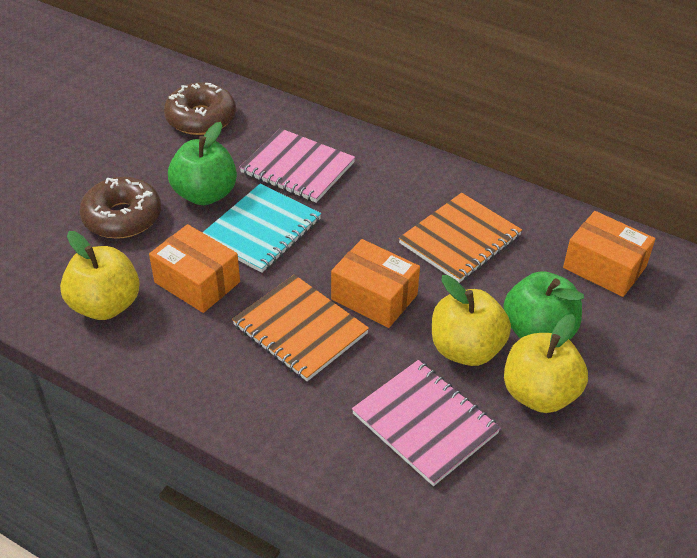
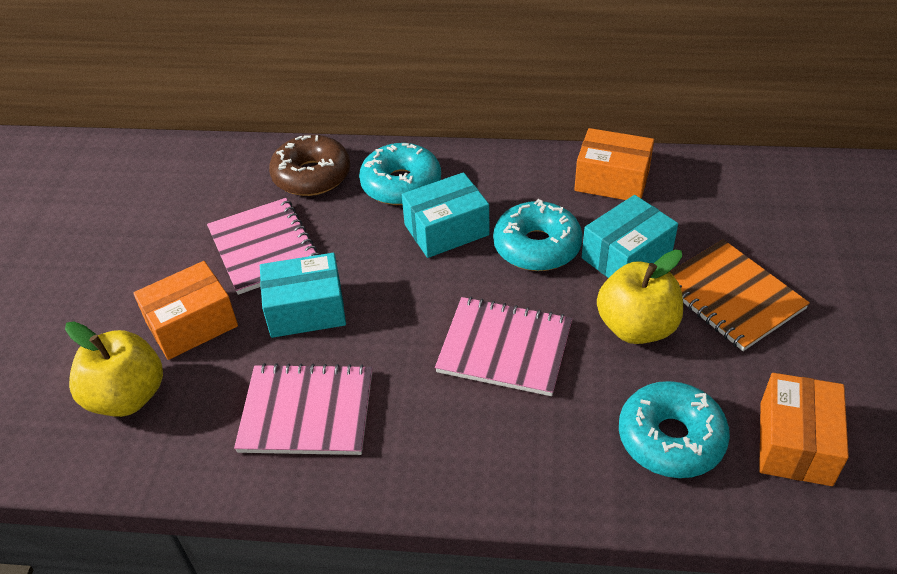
brown donut: 2 -> 1
green apple: 2 -> 0
orange notebook: 2 -> 1
pink notebook: 2 -> 3
turquoise box: 0 -> 3
turquoise donut: 0 -> 3
turquoise notebook: 1 -> 0
yellow apple: 3 -> 2

